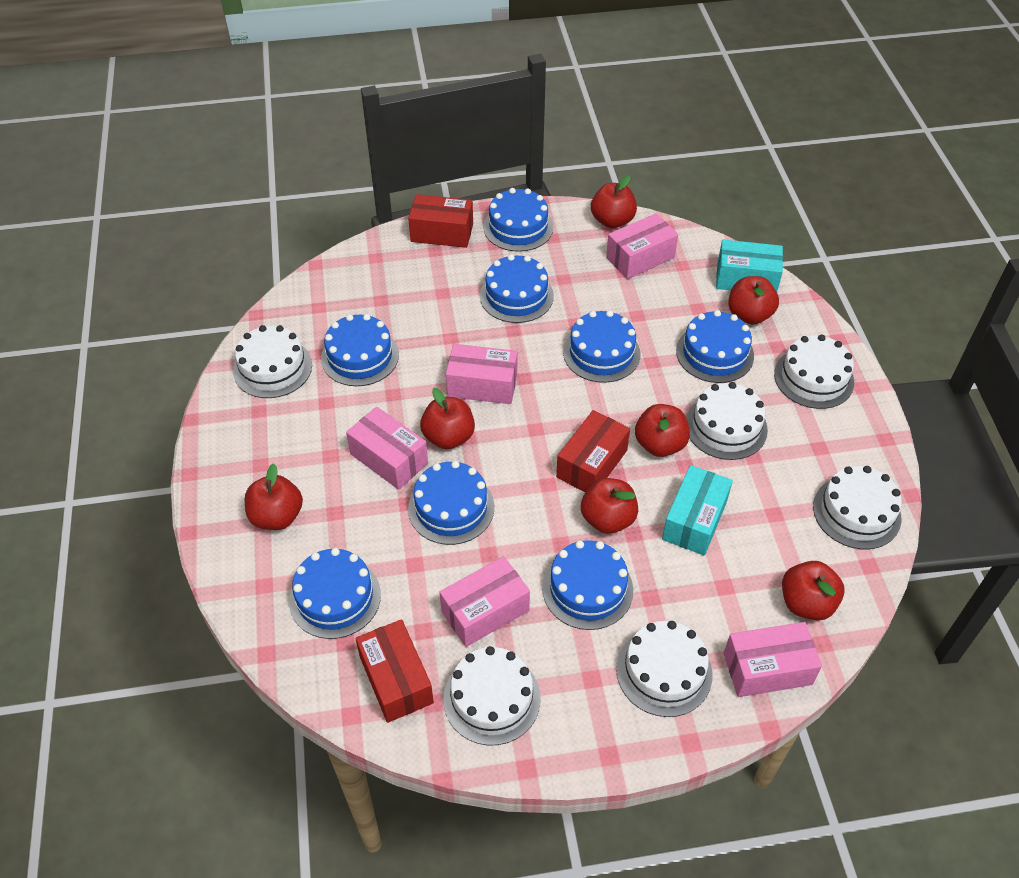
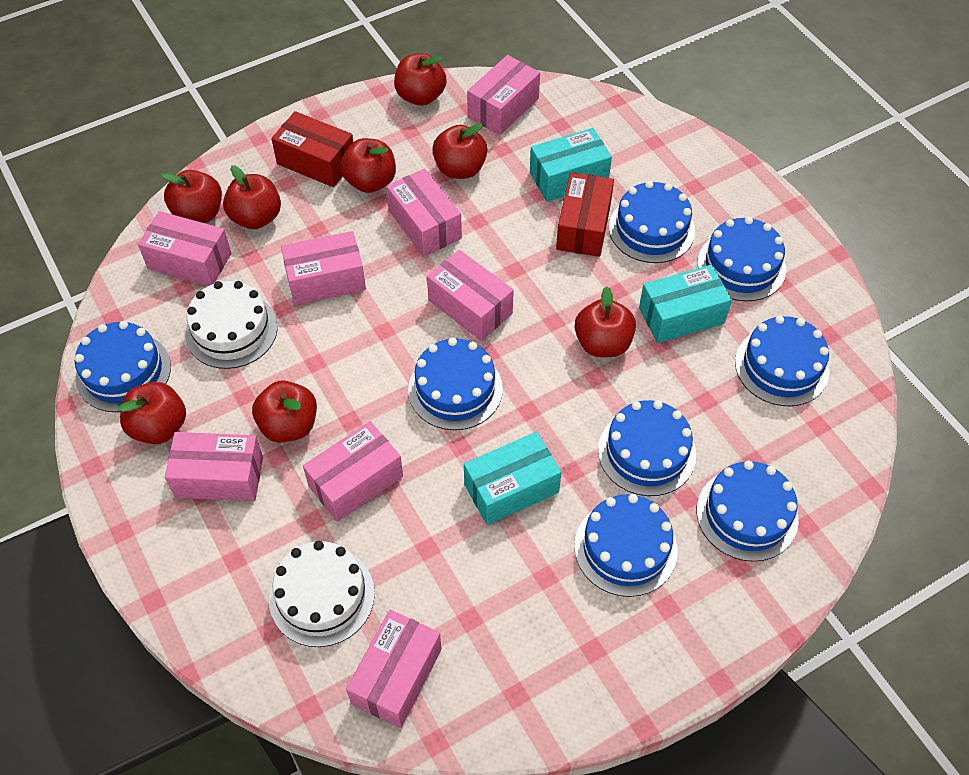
pink box: 5 -> 8
red apple: 7 -> 8
red box: 3 -> 2
turquoise box: 2 -> 3
white cake: 6 -> 2

